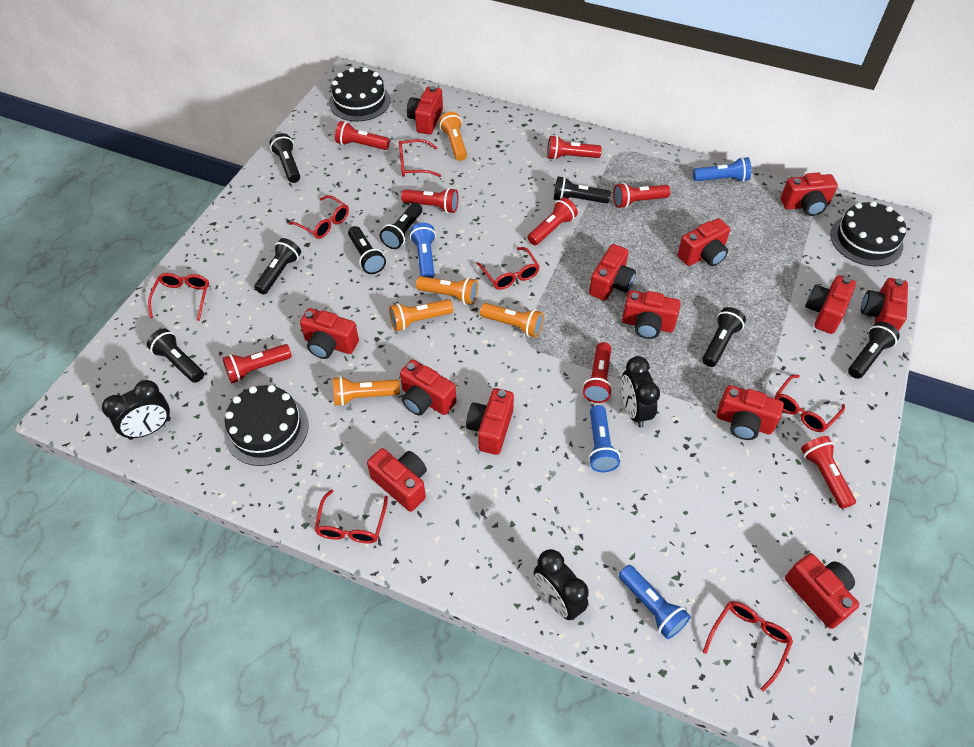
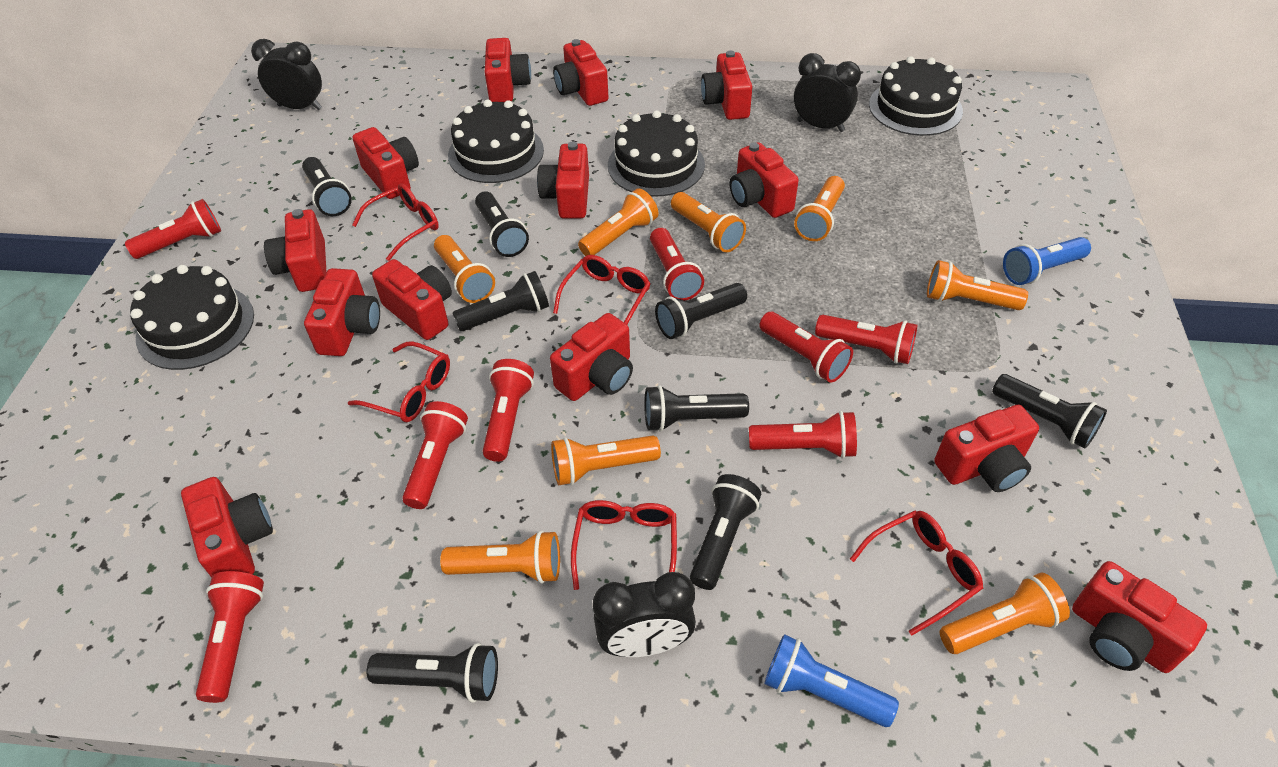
black cake: 3 -> 4
blue flashlight: 4 -> 2
orange flashlight: 5 -> 8
red glasses: 7 -> 5

